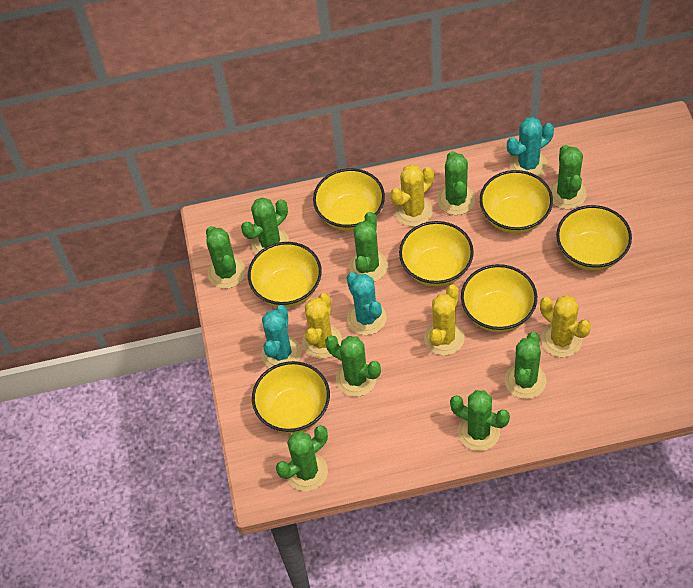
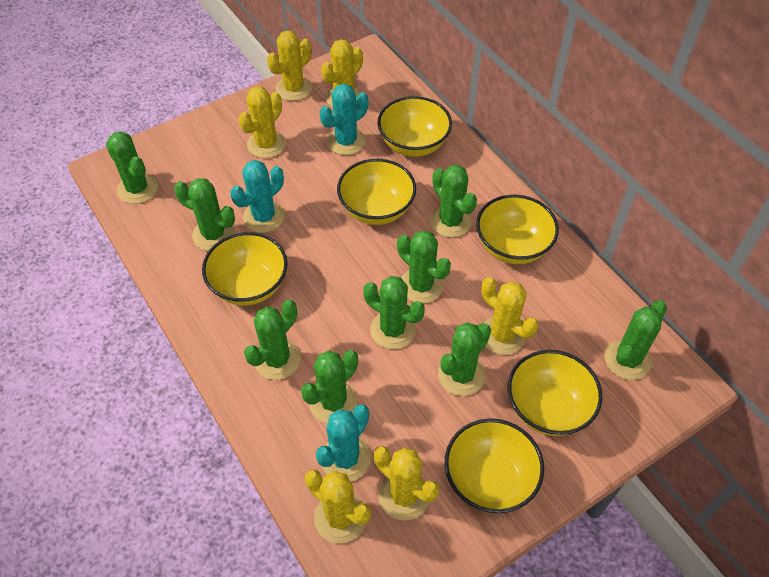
yellow bowl: 7 -> 6
yellow cactus: 4 -> 6

